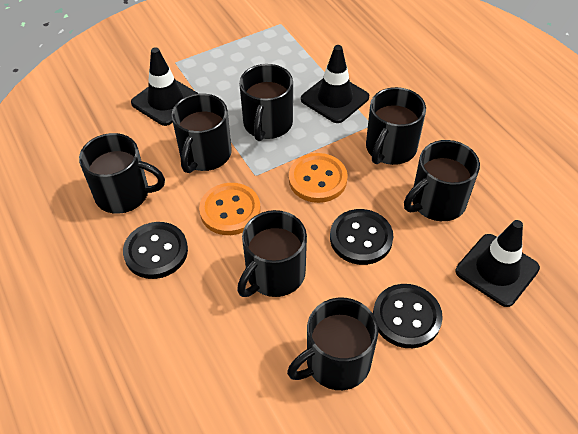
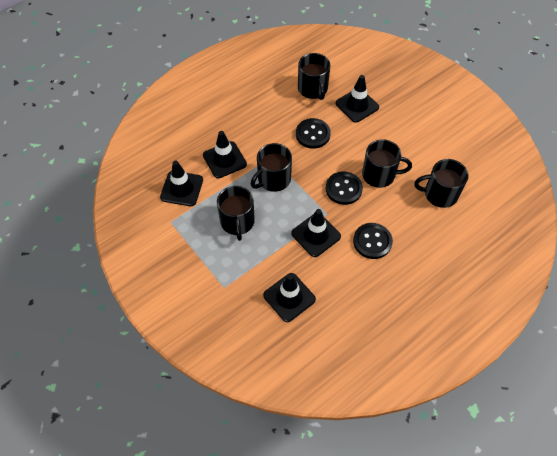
black mug: 7 -> 5
black traffic cone: 3 -> 5
orange button: 2 -> 0

